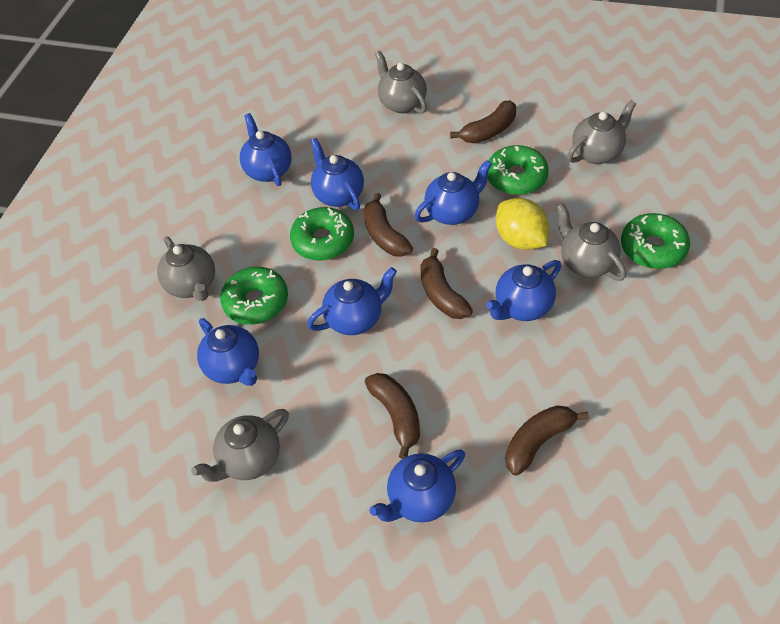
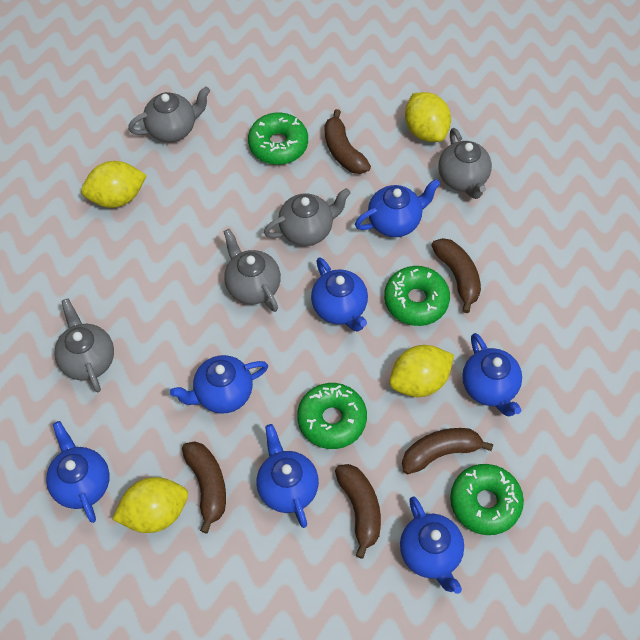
yellow lemon: 1 -> 4

